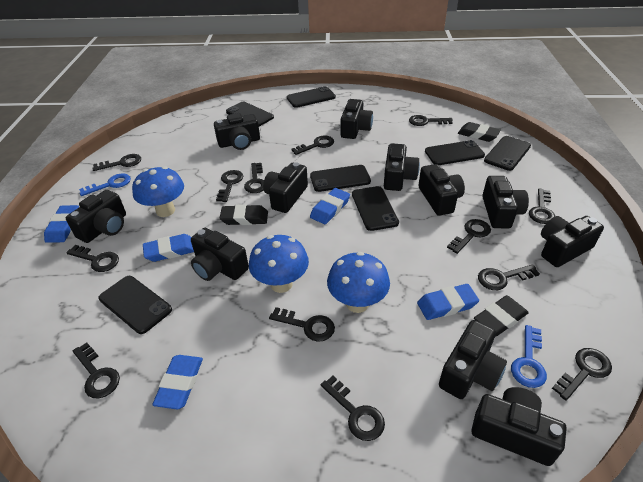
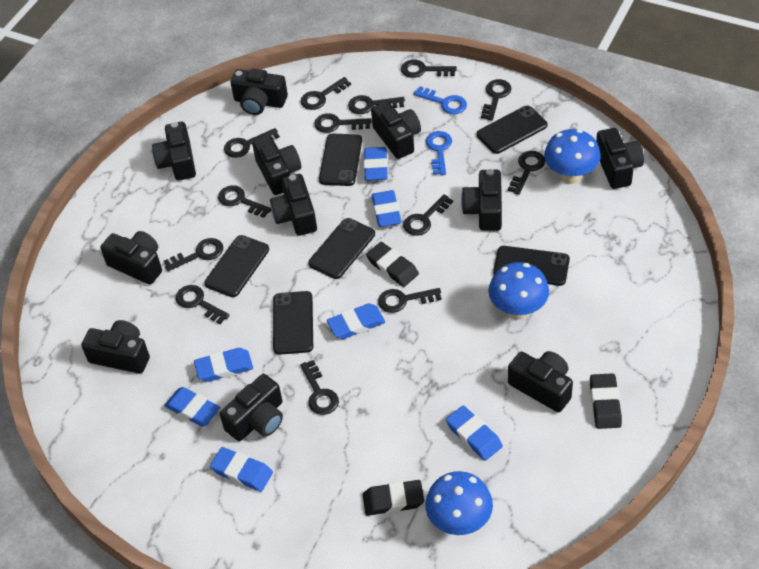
black phone: 7 -> 6
blue eraser: 5 -> 7

